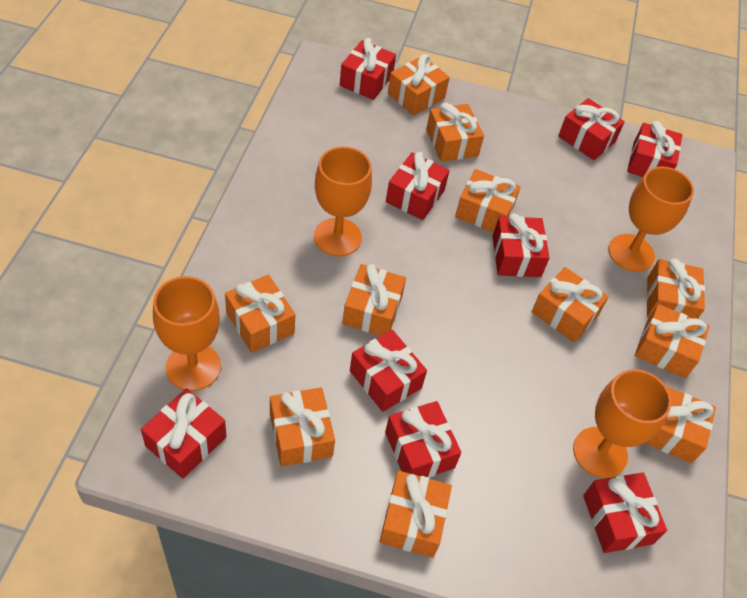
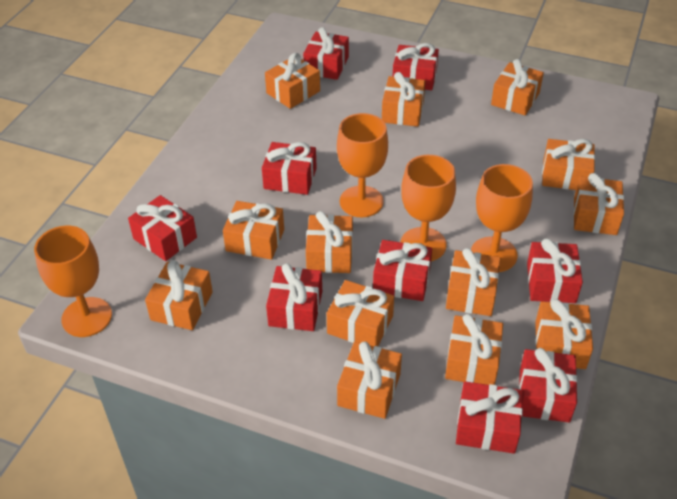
orange gift: 11 -> 13

